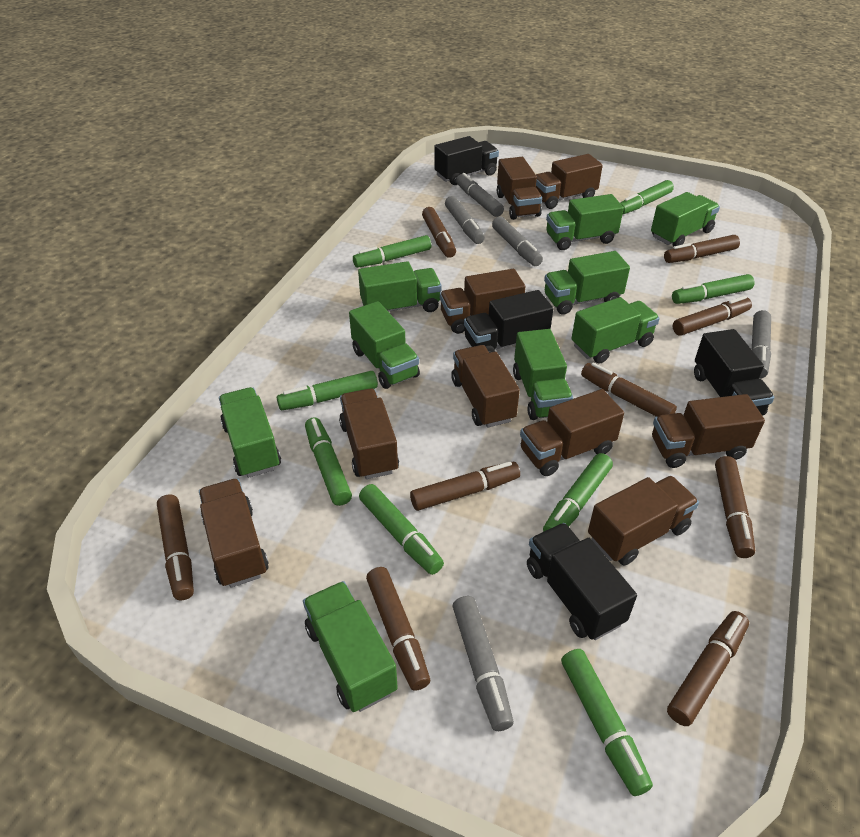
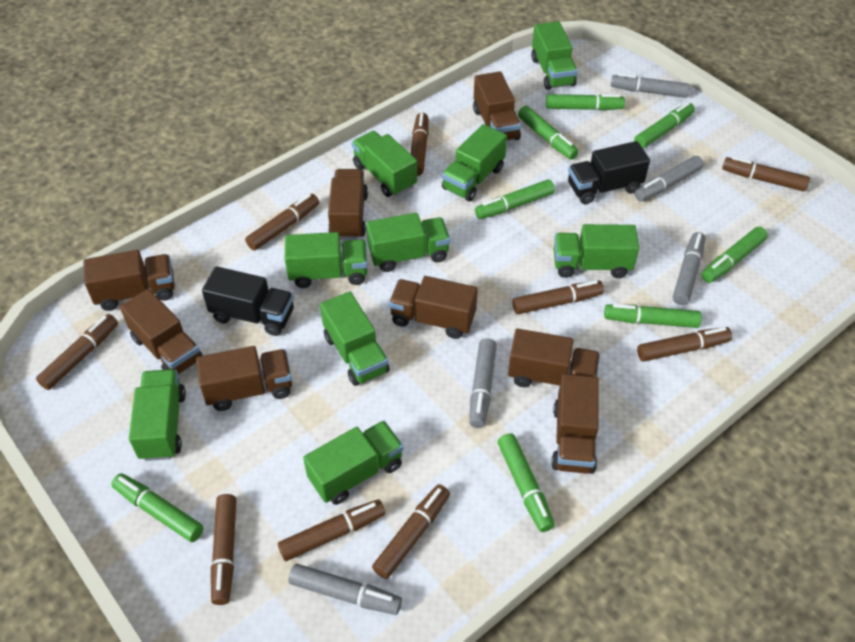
black truck: 4 -> 2
brown truck: 9 -> 8

